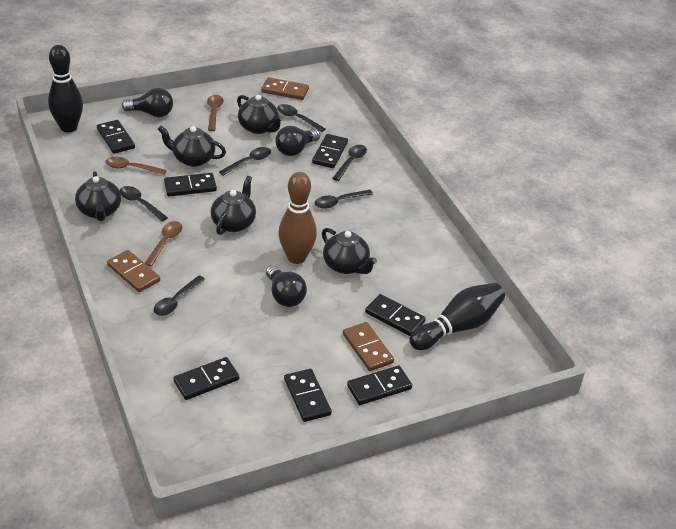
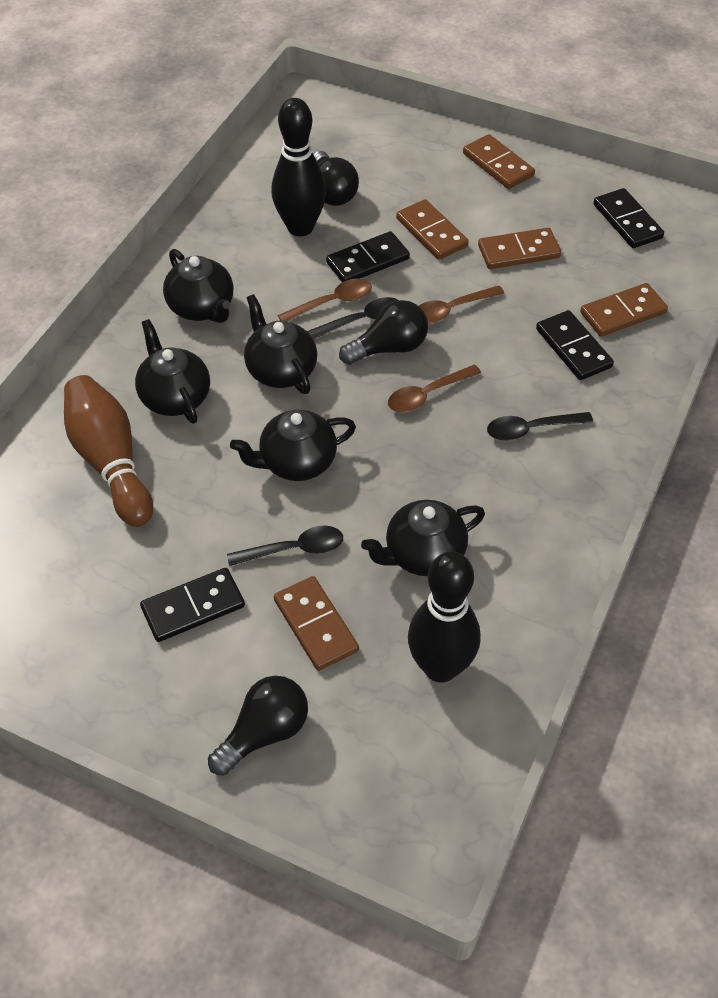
black domino: 7 -> 4
black spoon: 6 -> 3
brown domino: 3 -> 5

